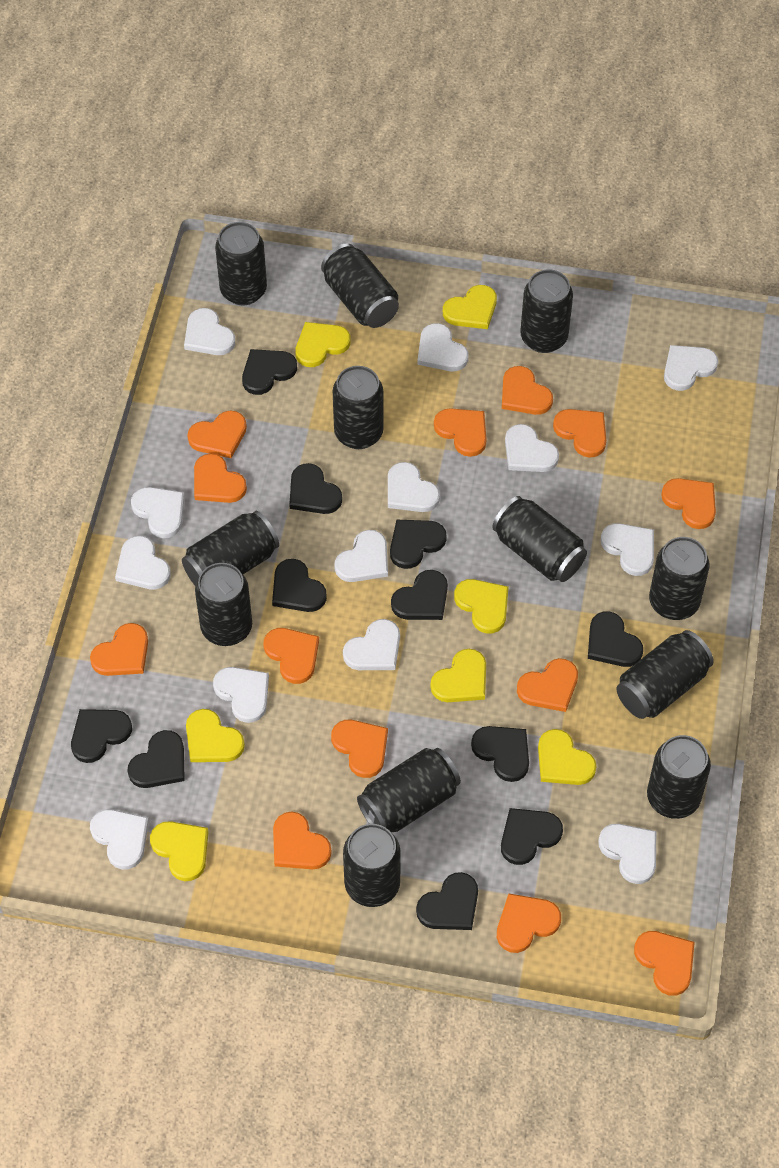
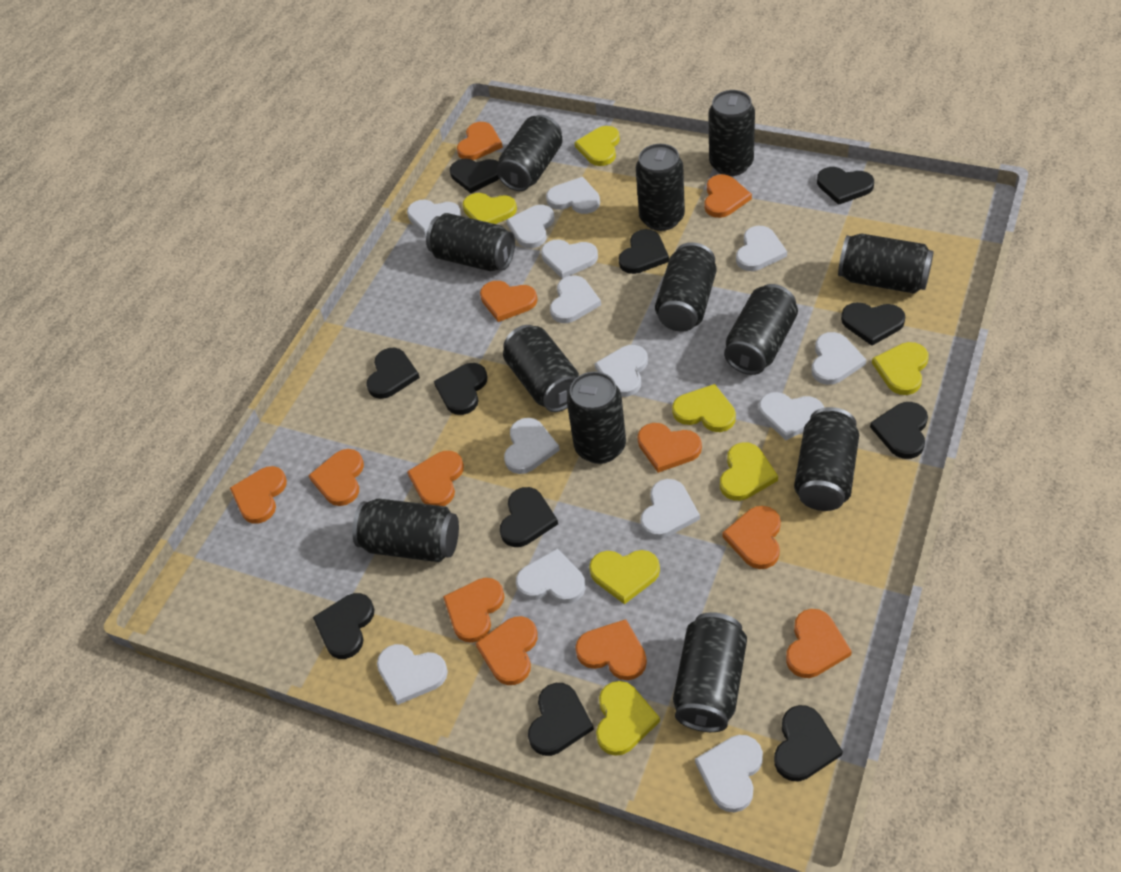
orange heart: 13 -> 12
white heart: 13 -> 14

